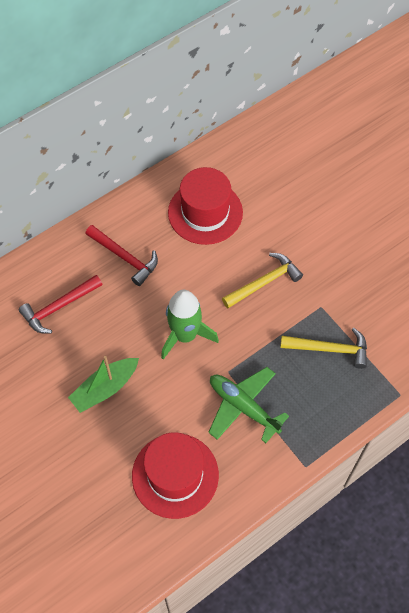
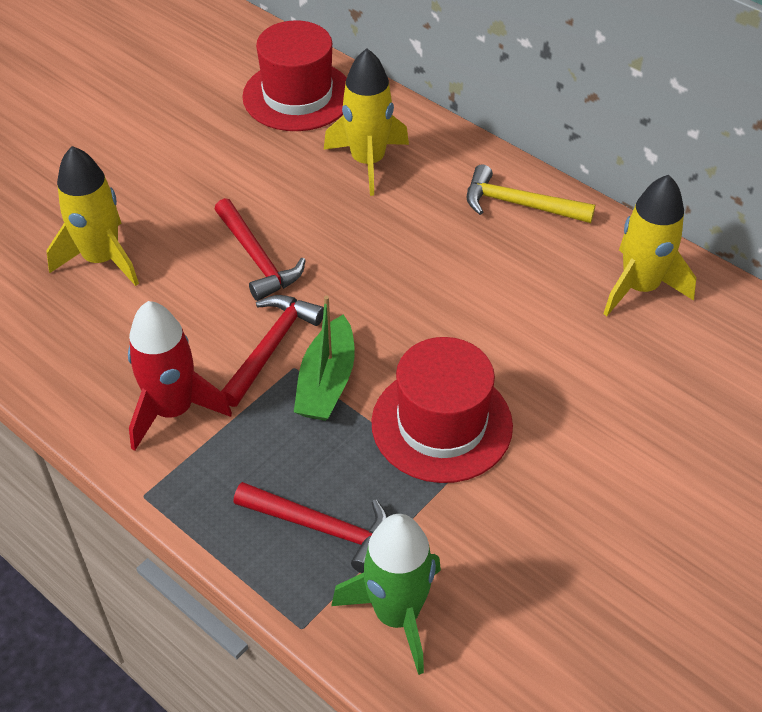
green plane: 1 -> 0
red hammer: 2 -> 3
red rocket: 0 -> 1
yellow hammer: 2 -> 1
yellow rocket: 0 -> 3

